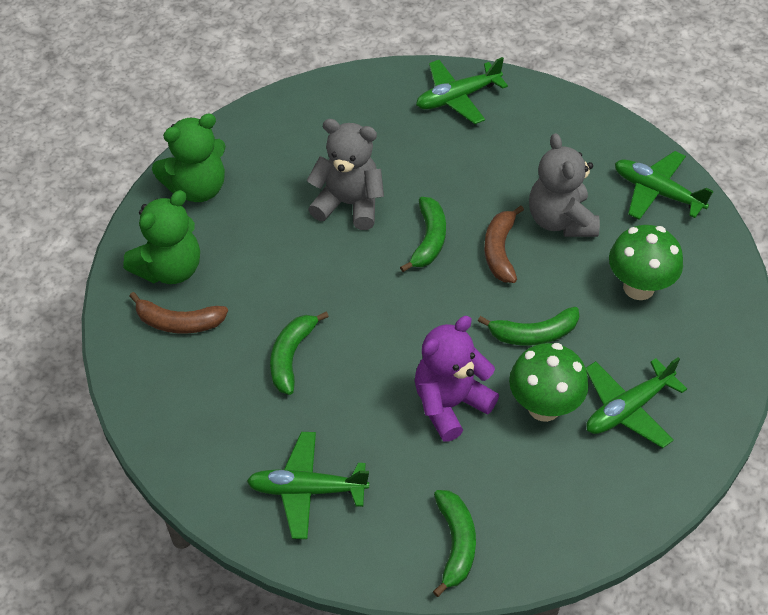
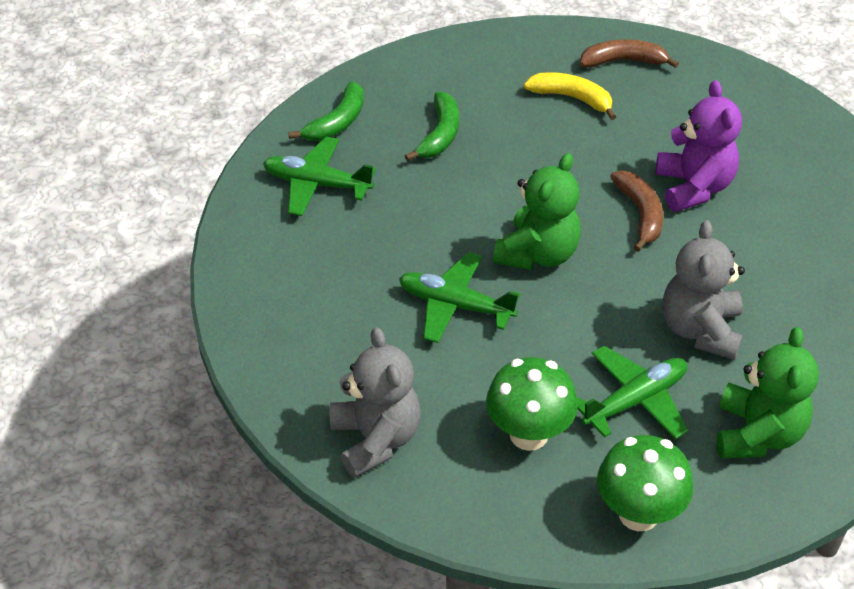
green banana: 4 -> 2
green plane: 4 -> 3
yellow banana: 0 -> 1

